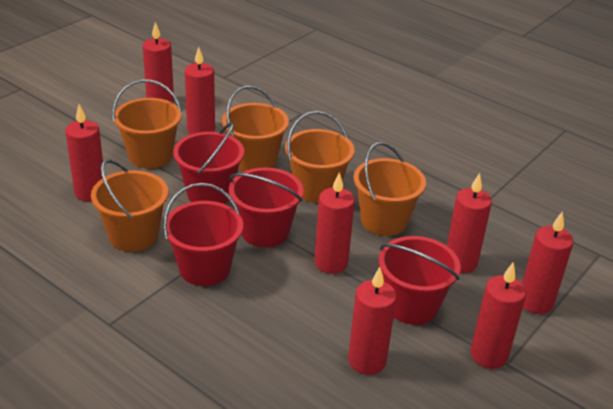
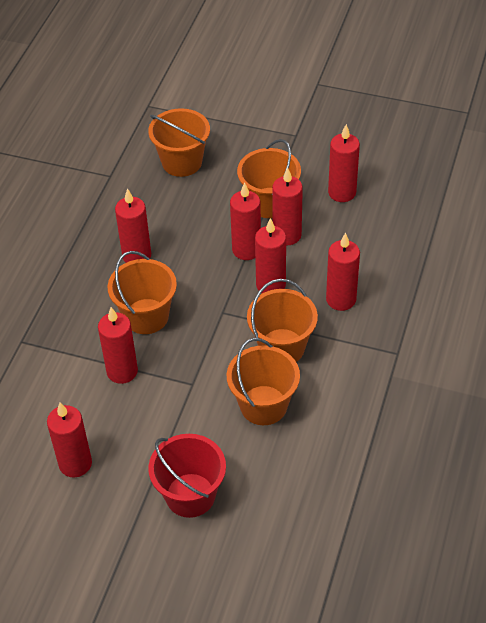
red bucket: 4 -> 1

